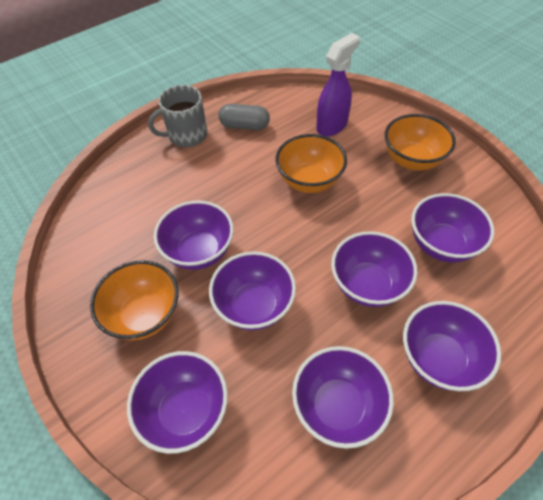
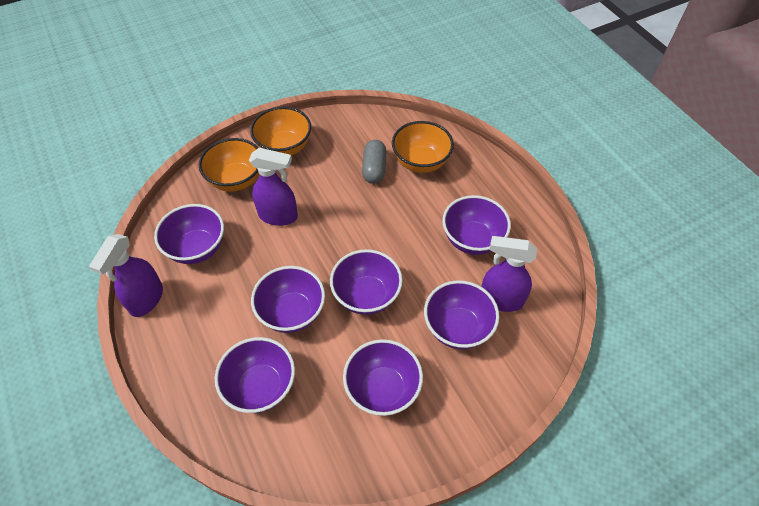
grey mug: 1 -> 0
purple spray bottle: 1 -> 3

